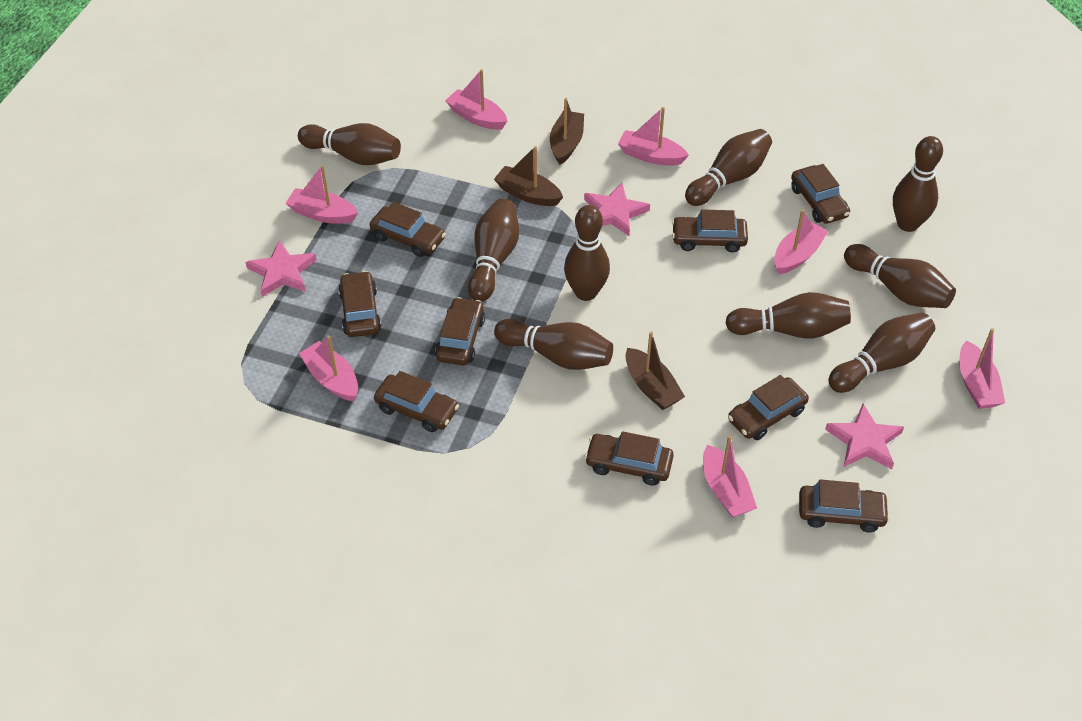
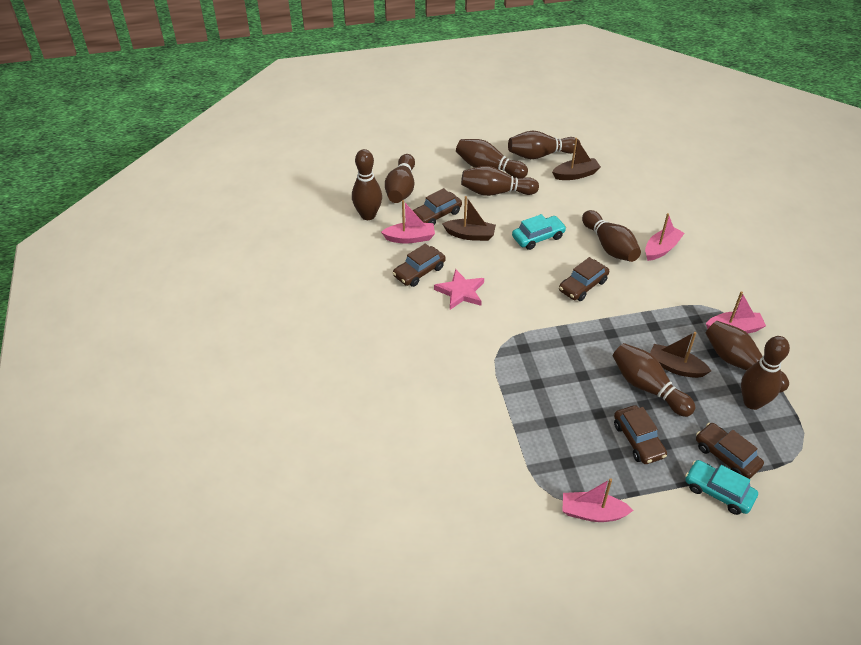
brown car: 9 -> 5
pink boat: 7 -> 4
pink star: 3 -> 1
turquoise car: 0 -> 2

